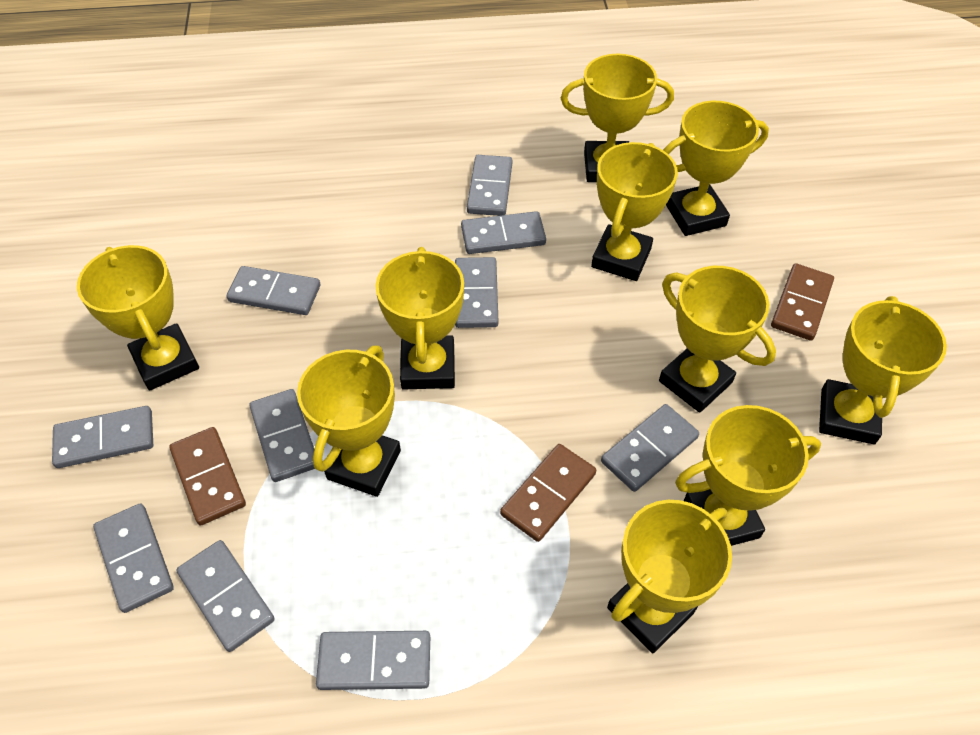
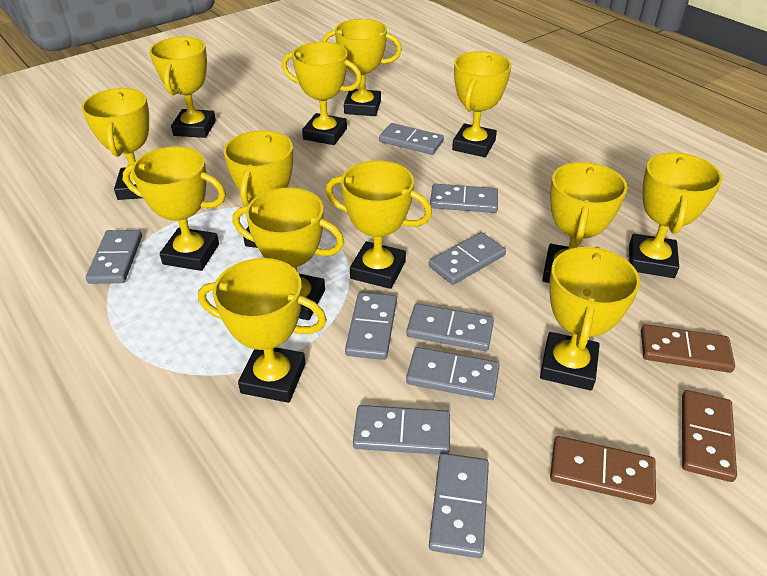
grey domino: 10 -> 9
yellow trophy: 10 -> 13

